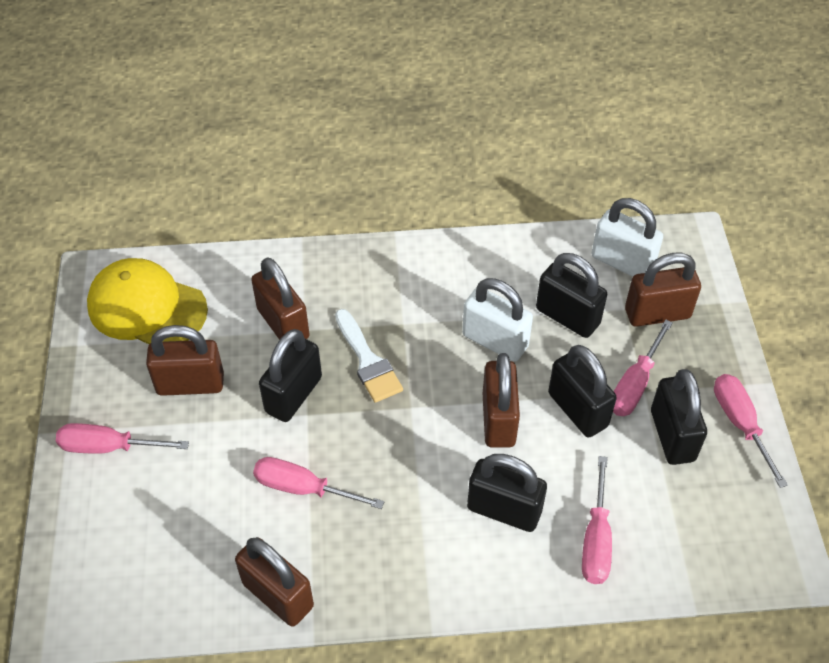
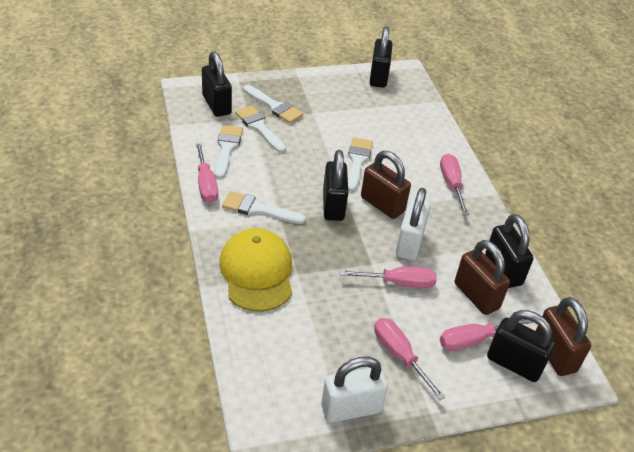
brown padlock: 5 -> 3
white brush: 1 -> 5

